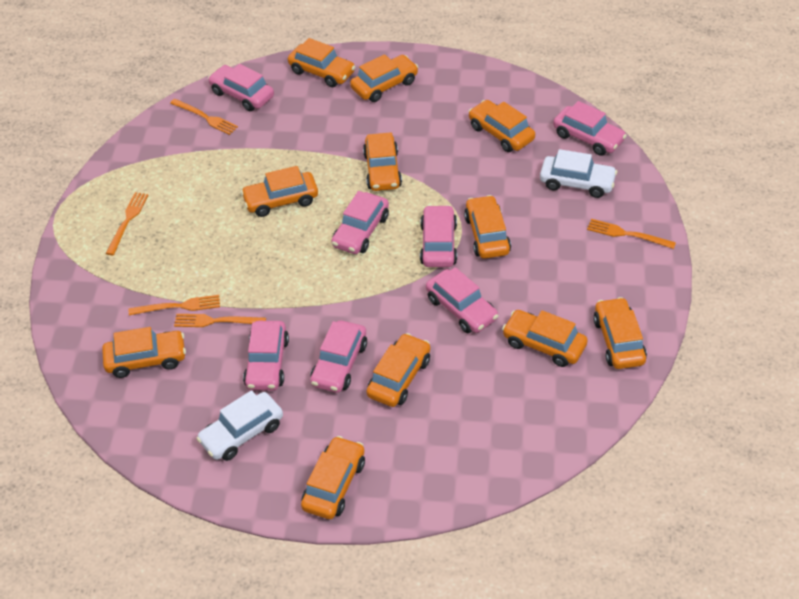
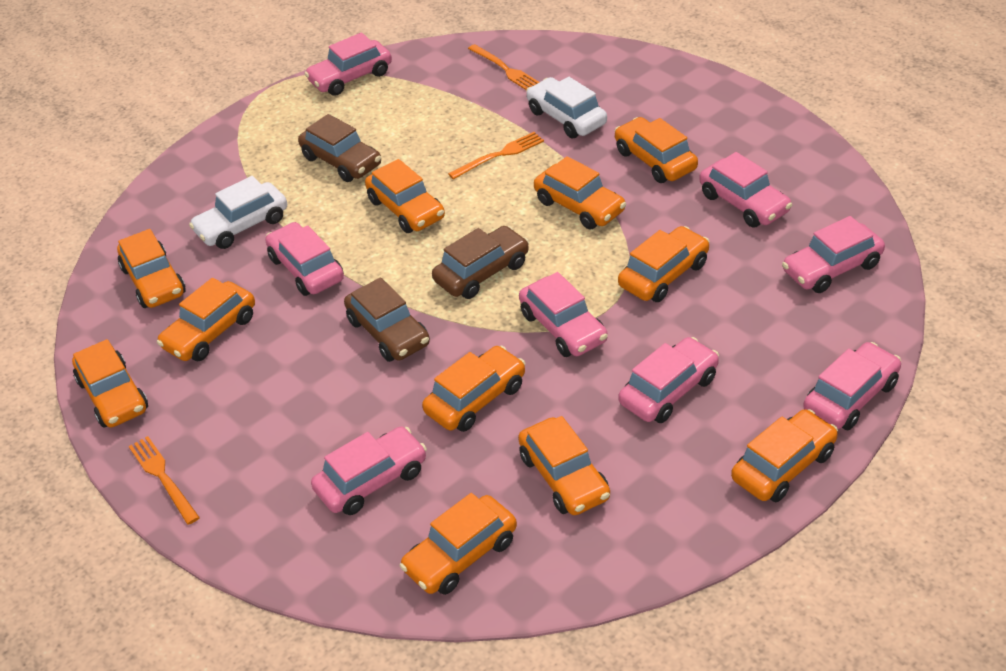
brown car: 0 -> 3
orange fork: 5 -> 3
pink car: 7 -> 8

